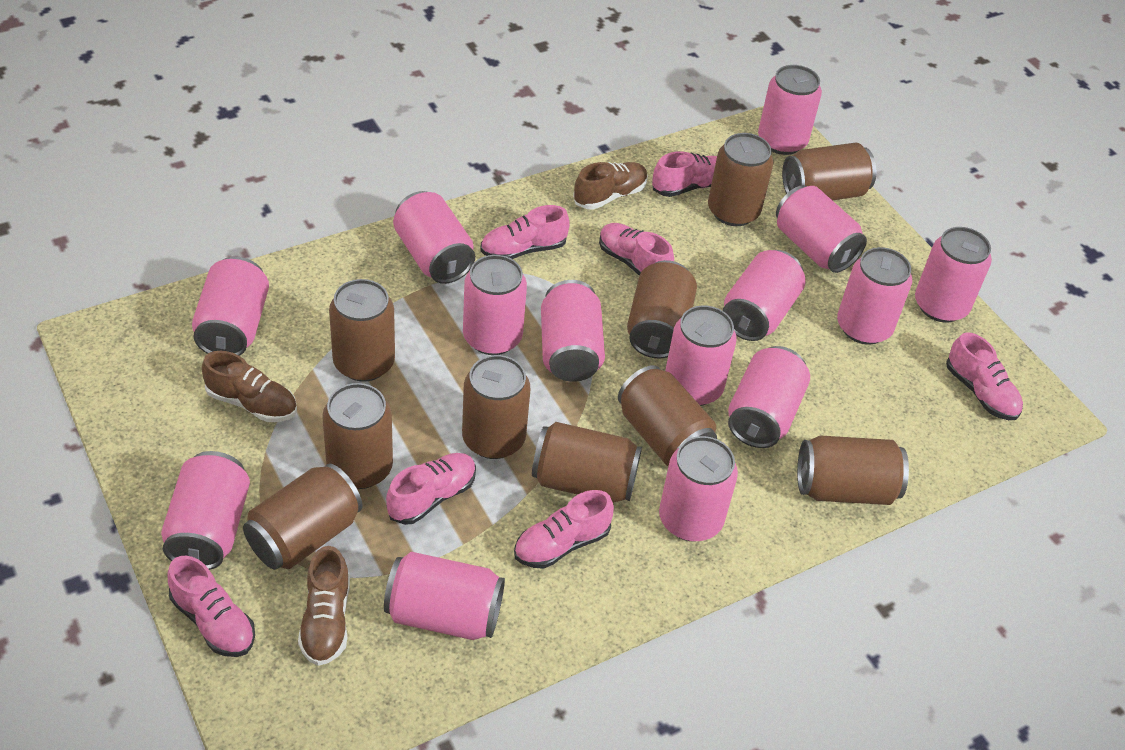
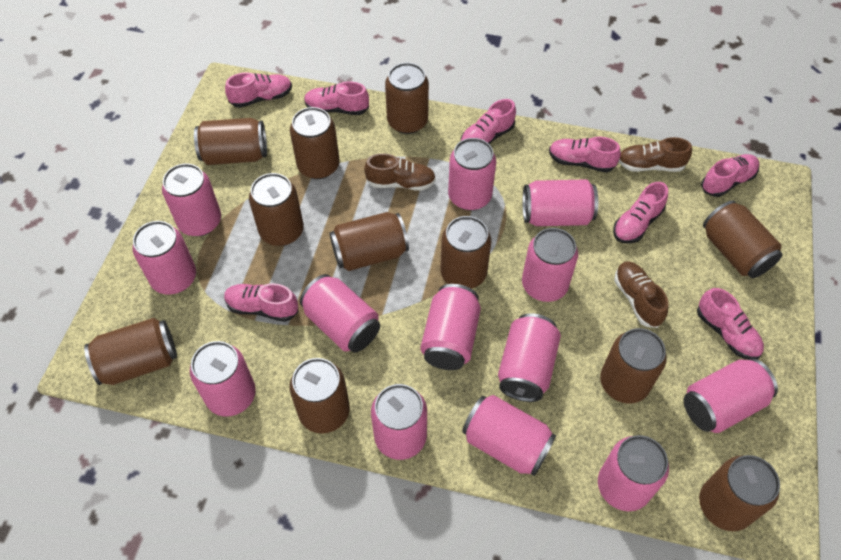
brown can: 10 -> 11
pink can: 14 -> 13
pink shoe: 7 -> 8

